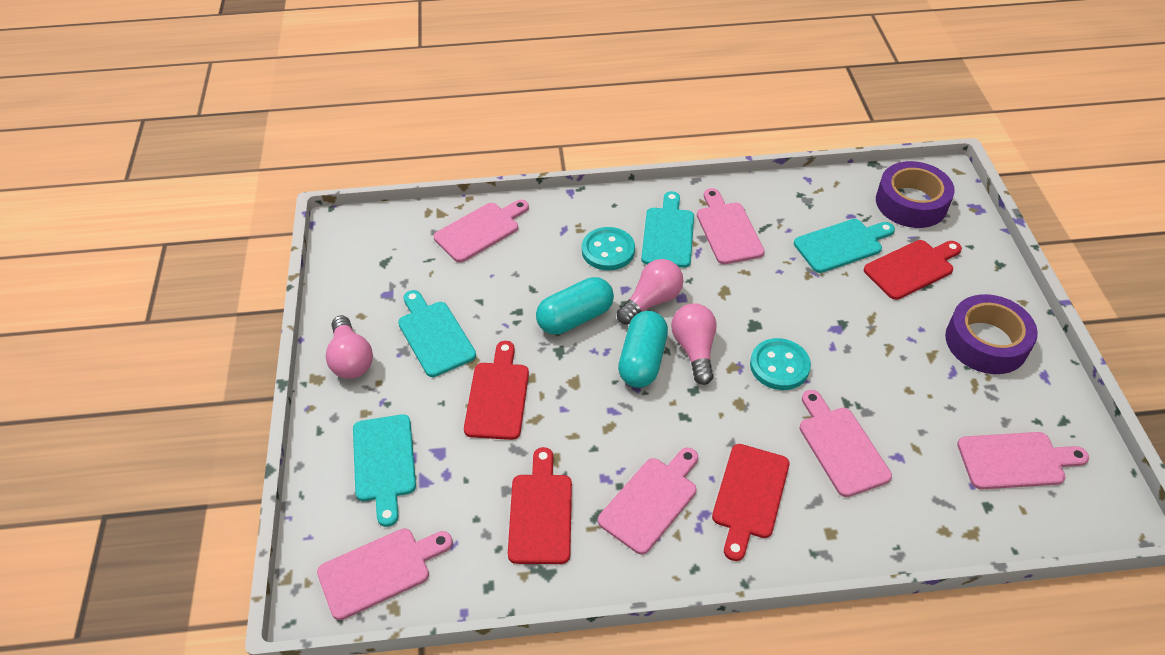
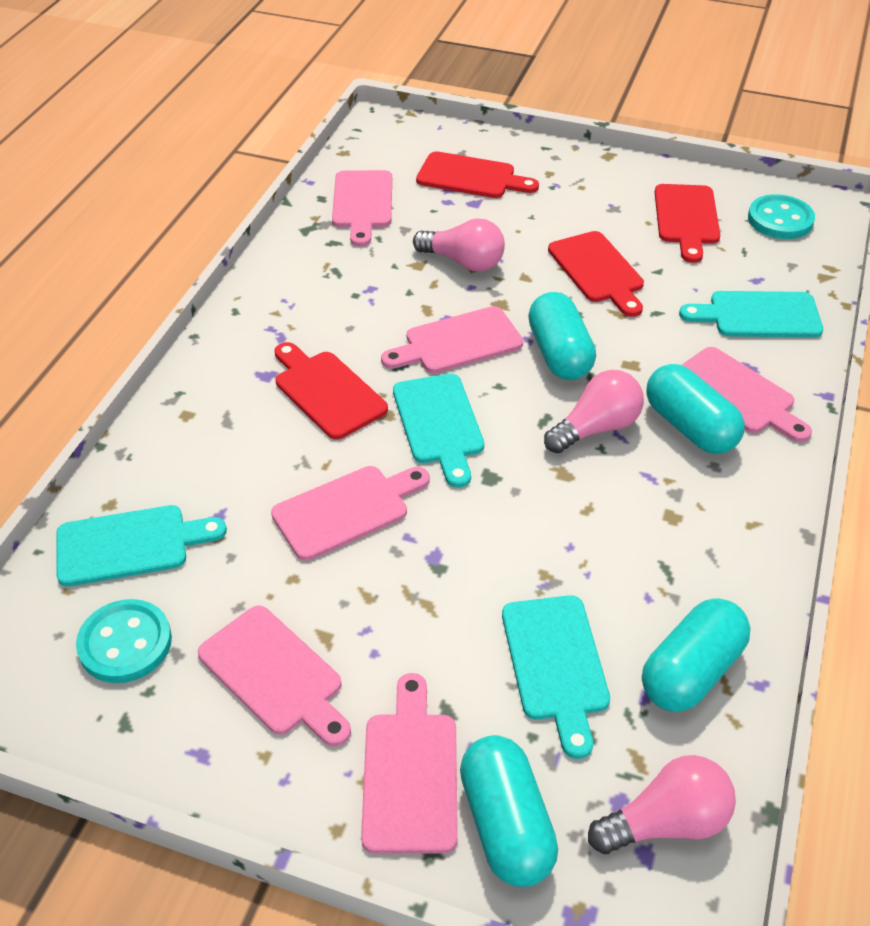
purple tape: 2 -> 0
turquoise capsule: 2 -> 4

